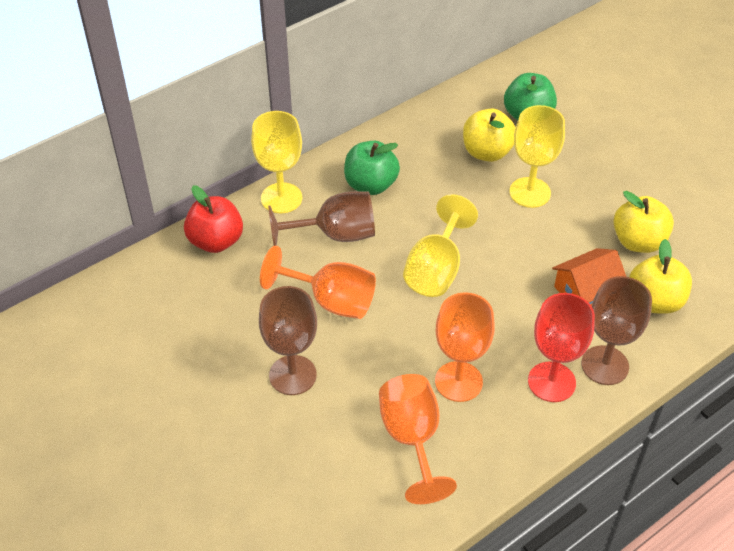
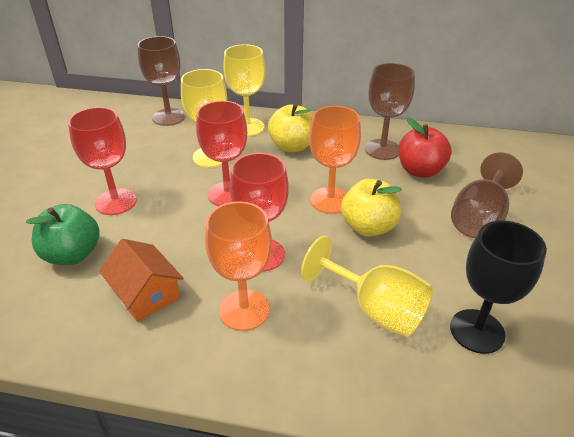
black goblet: 0 -> 1
green apple: 2 -> 1
orange goblet: 3 -> 2
red goblet: 1 -> 3
yellow apple: 3 -> 2

